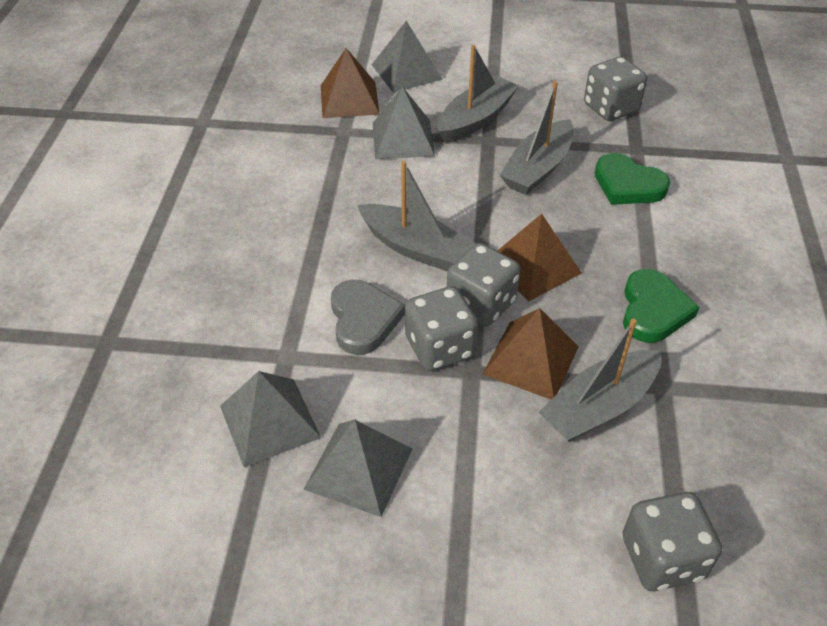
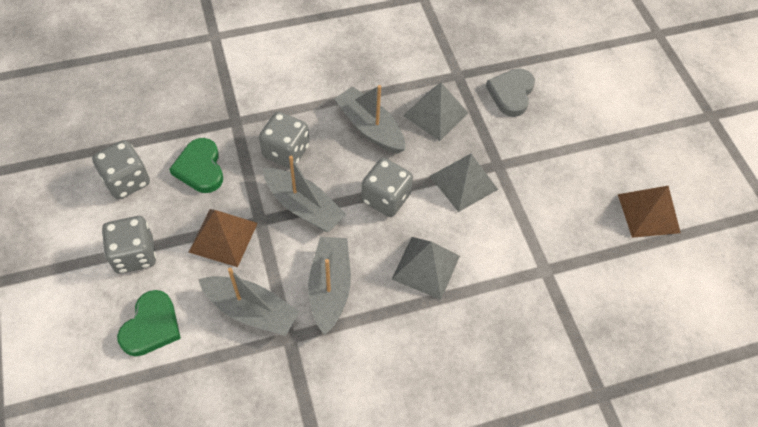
brown pyramid: 3 -> 2
grey pyramid: 4 -> 3

